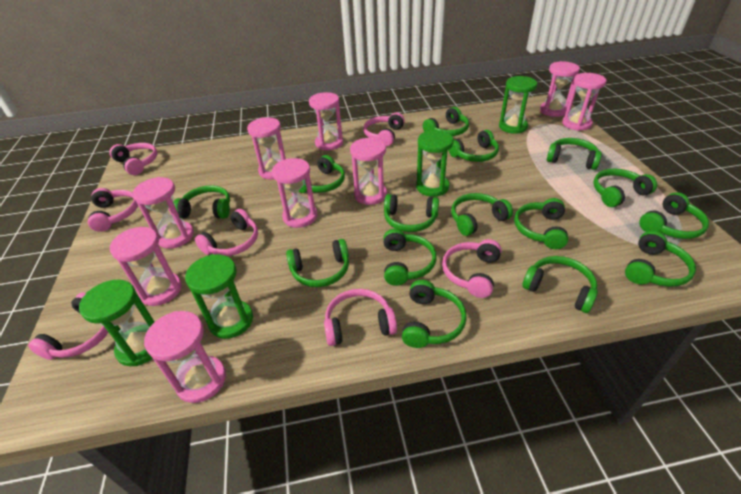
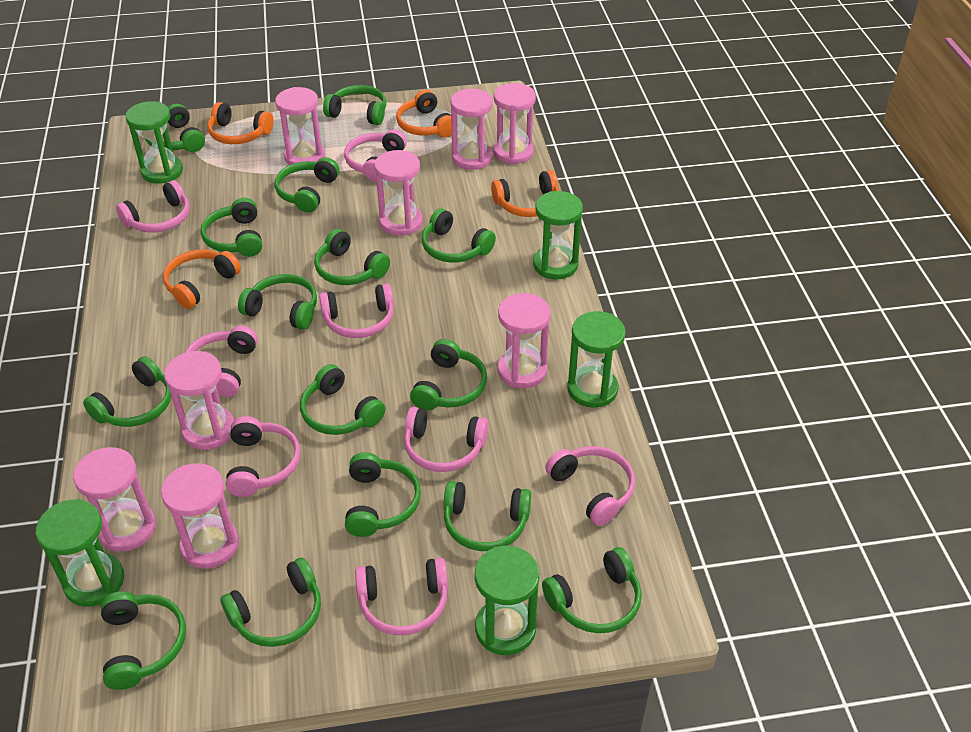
green hourglass: 4 -> 5
orange headphones: 0 -> 4
pink headphones: 7 -> 8
pink hourglass: 9 -> 8

